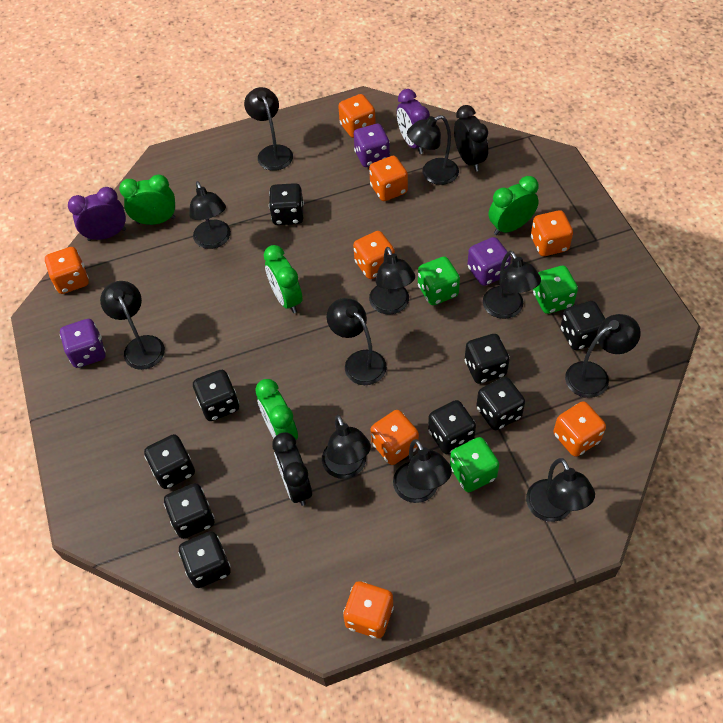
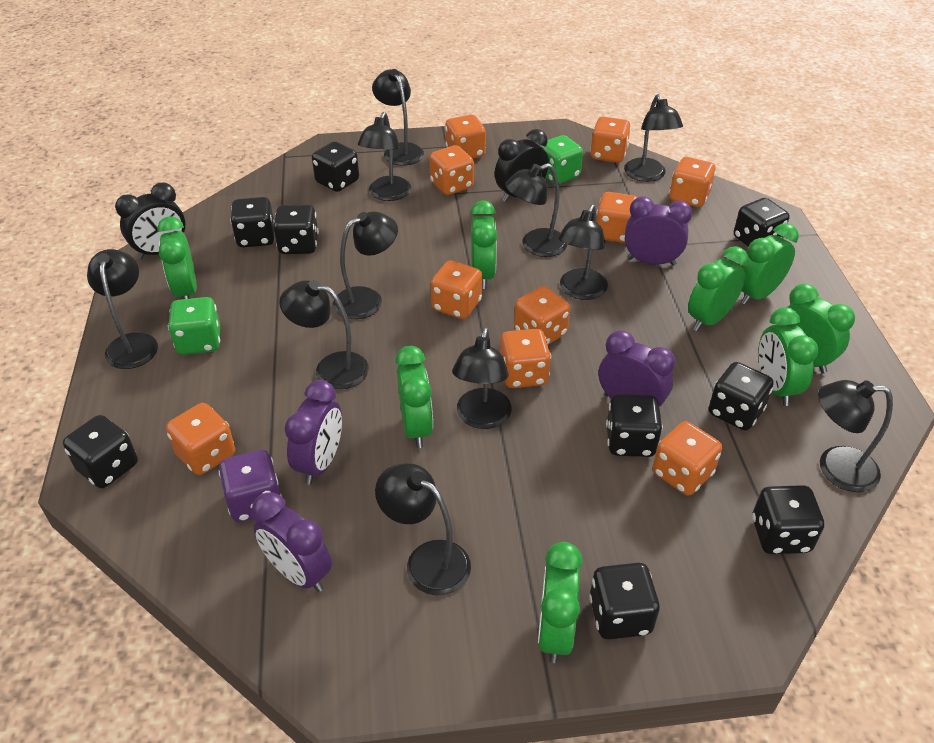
green clock: 4 -> 8
green dice: 3 -> 2
orange dice: 8 -> 10
purple clock: 2 -> 4
purple dice: 3 -> 1

